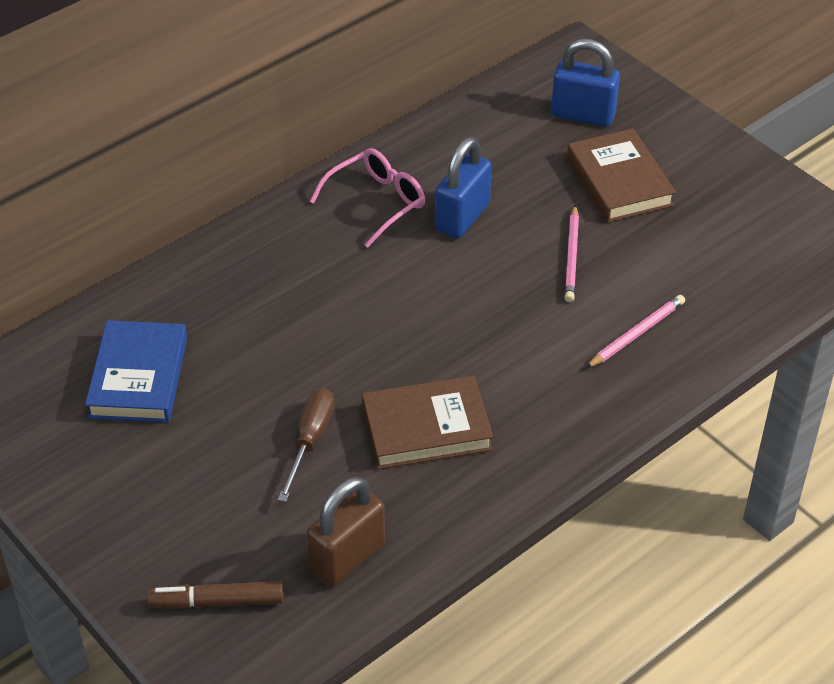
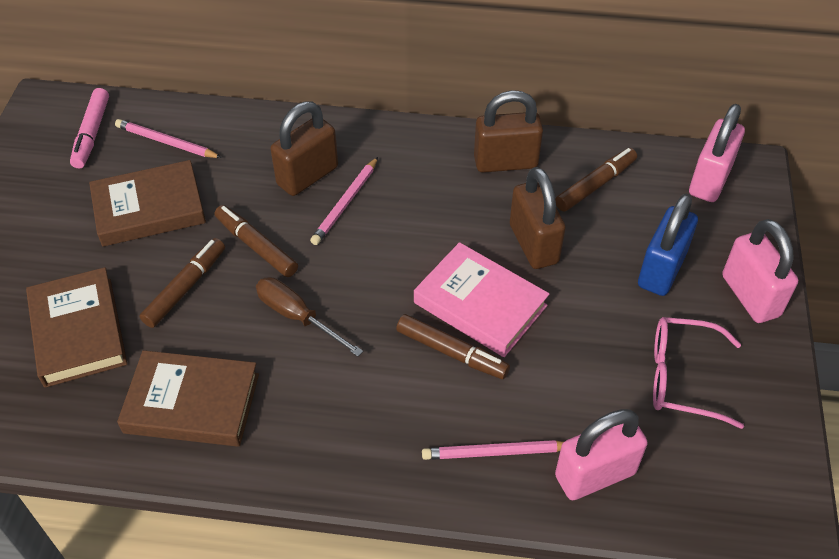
blue book: 1 -> 0
blue padlock: 2 -> 1
brown book: 2 -> 3
brown marker: 1 -> 4
brown padlock: 1 -> 3
pink book: 0 -> 1
pink marker: 0 -> 1
pink padlock: 0 -> 3
pink pencil: 2 -> 3

